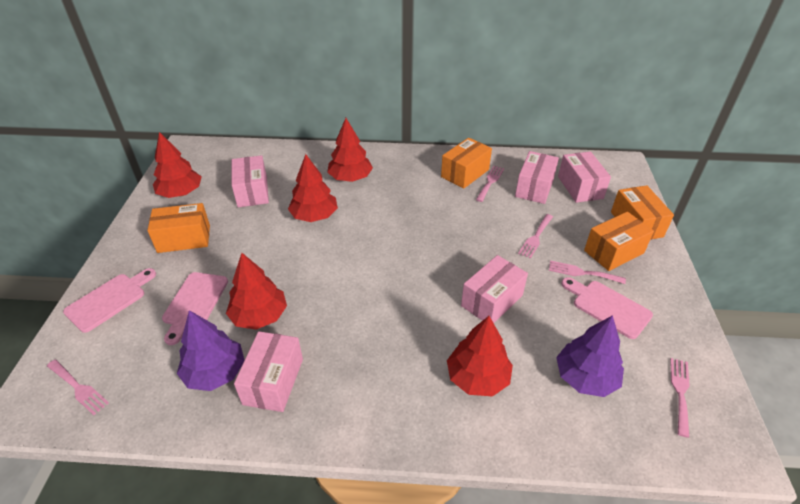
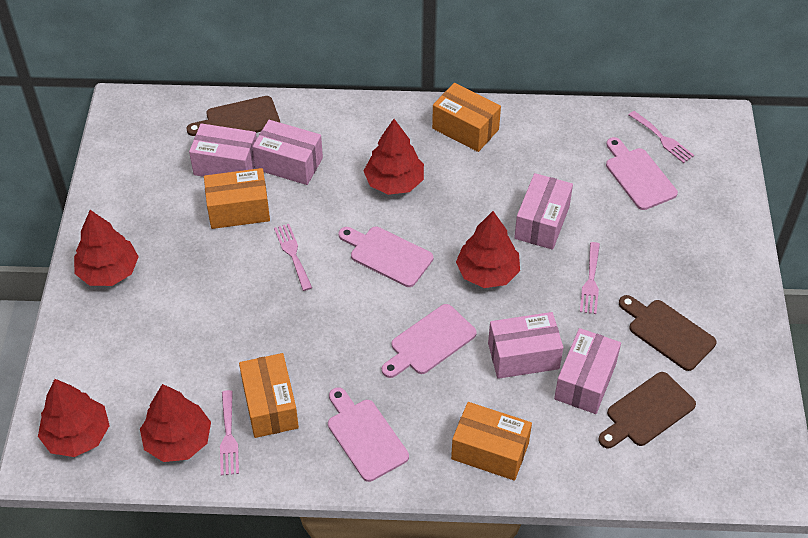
brown cutting board: 0 -> 3
pink cutting board: 3 -> 4
pink fork: 5 -> 4
purple tree: 2 -> 0

